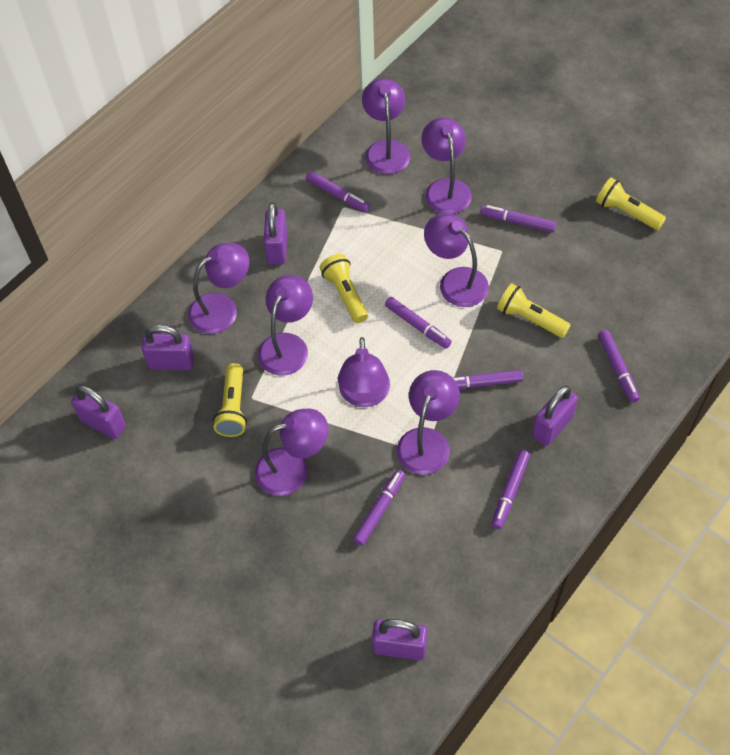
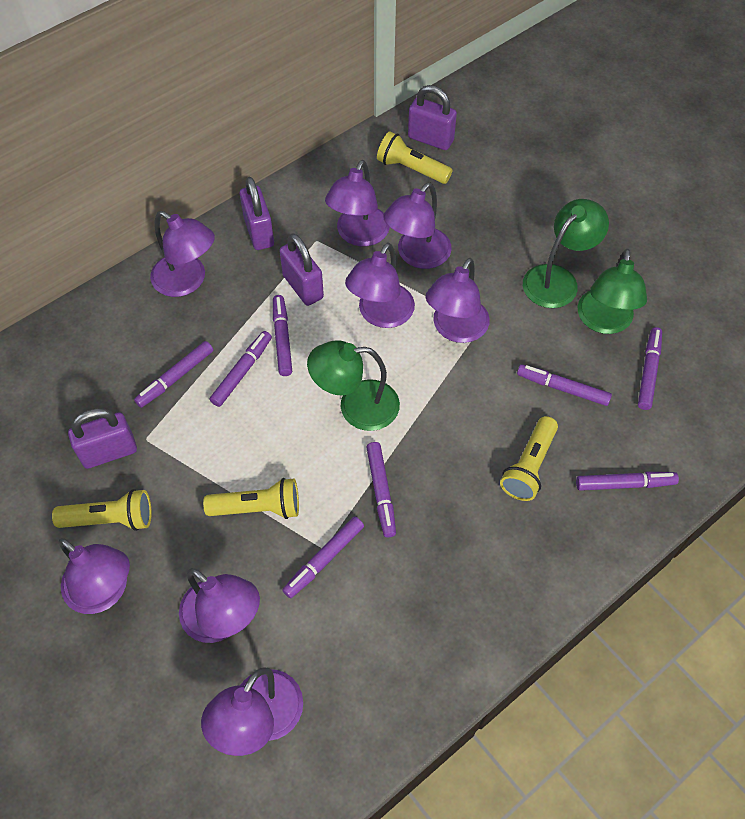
green lamp: 0 -> 3
purple marker: 7 -> 8
purple padlock: 5 -> 4

